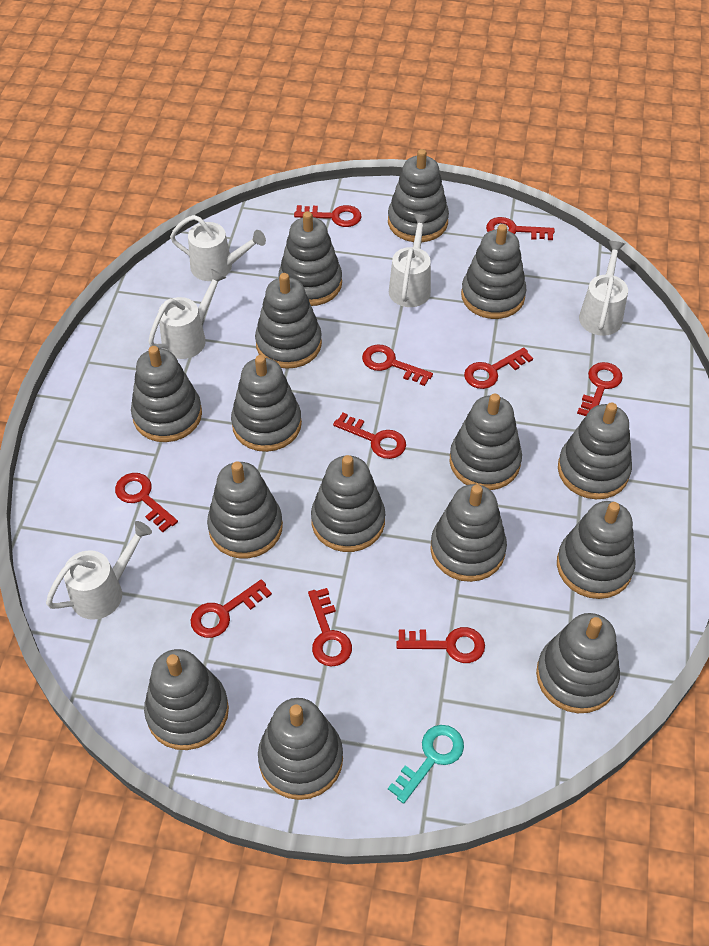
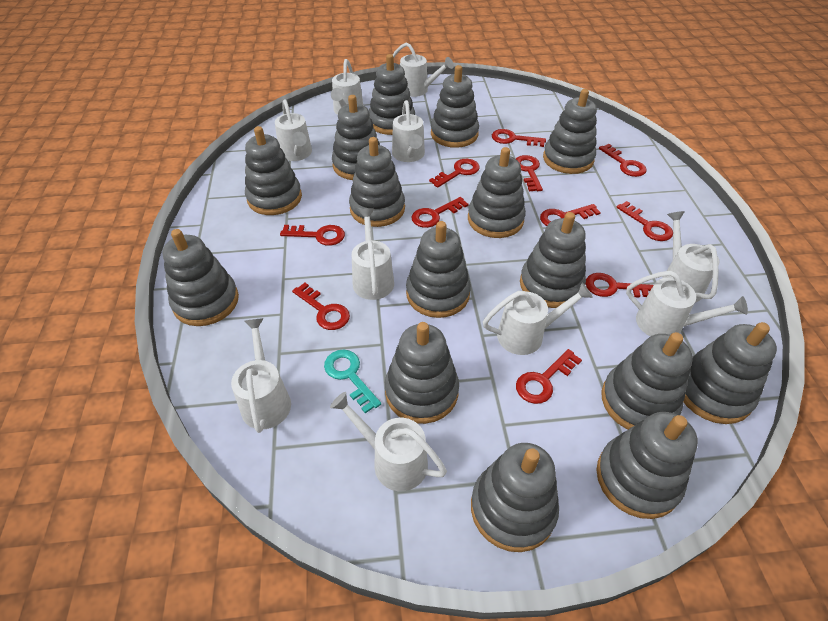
red key: 10 -> 11
white watering can: 5 -> 10

